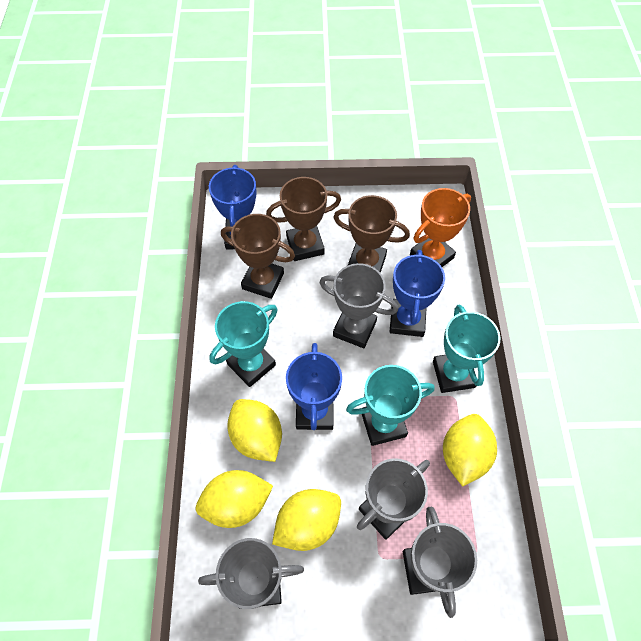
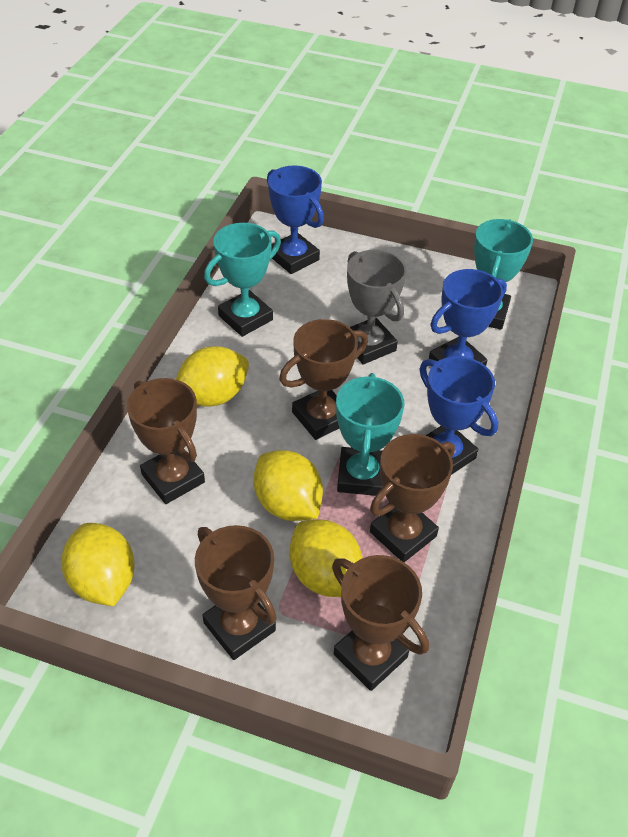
brown trophy: 3 -> 5
grey trophy: 4 -> 1
orange trophy: 1 -> 0

